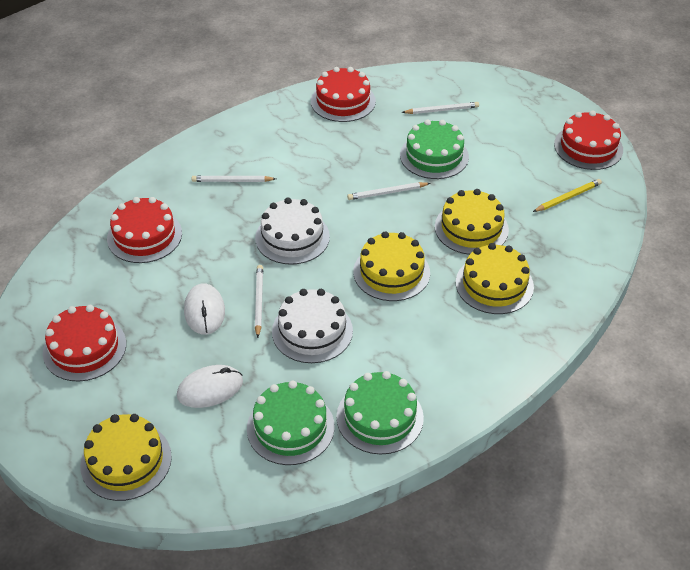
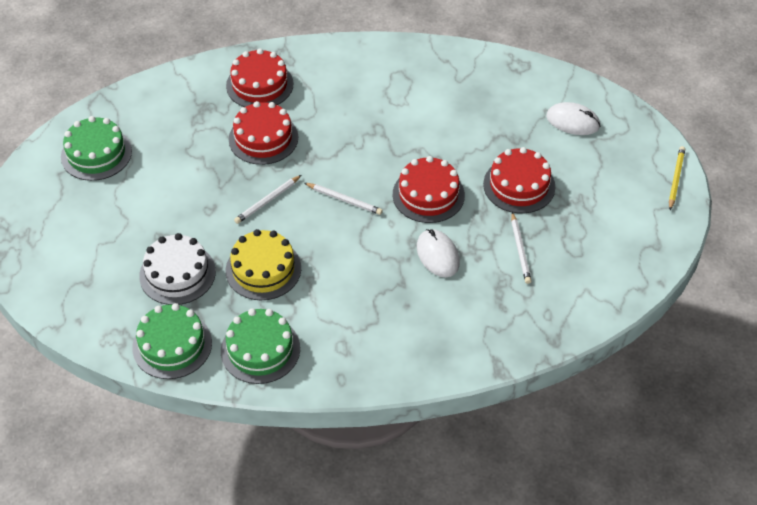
white cake: 2 -> 1
white pencil: 4 -> 3
yellow cake: 4 -> 1

